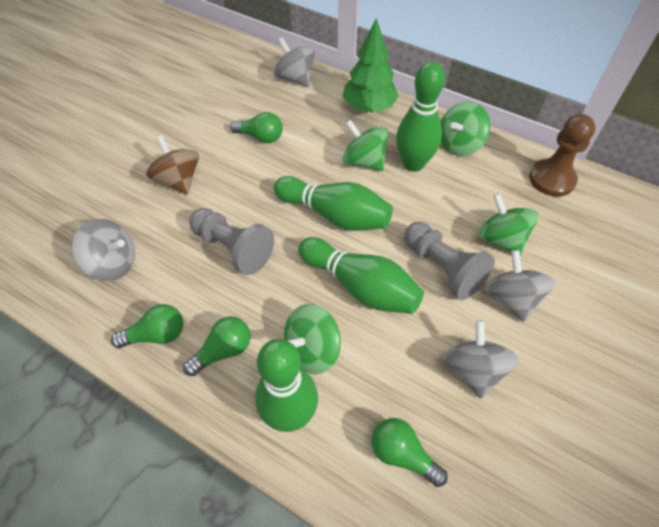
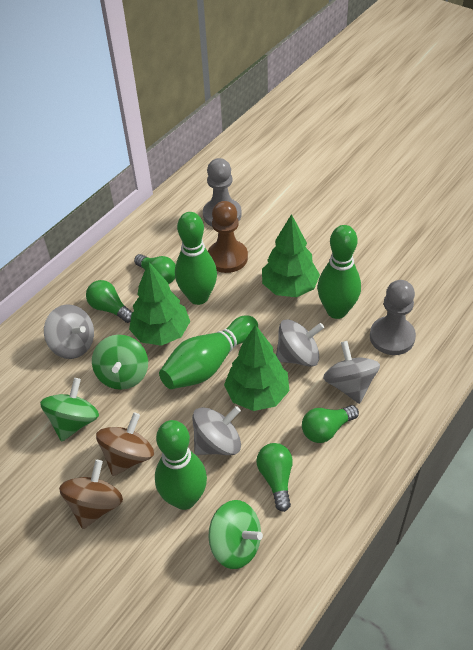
brown spinning top: 1 -> 2
green spinning top: 4 -> 3
green tree: 1 -> 3

